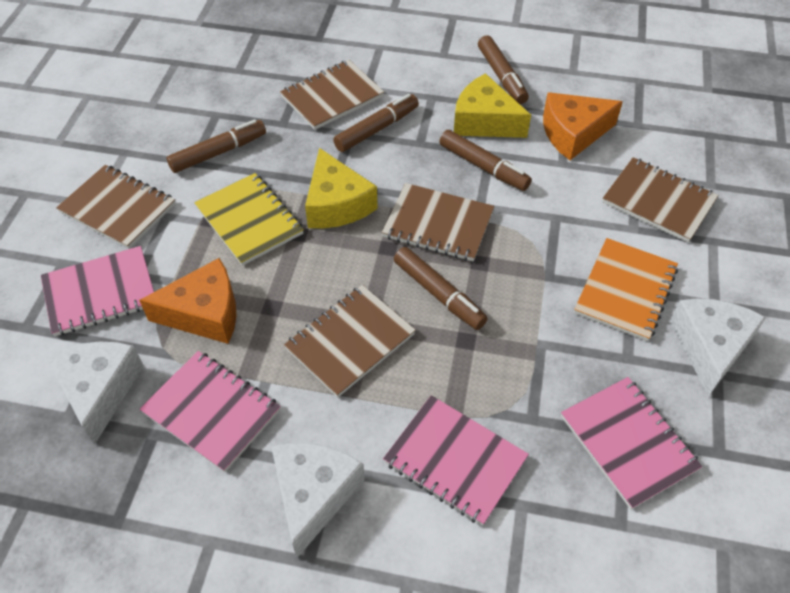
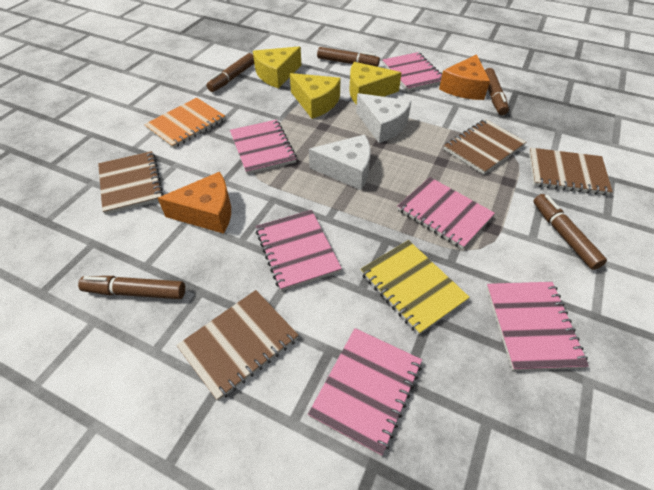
brown notebook: 5 -> 4
pink notebook: 4 -> 6
white cheese: 3 -> 2
yellow cheese: 2 -> 3

